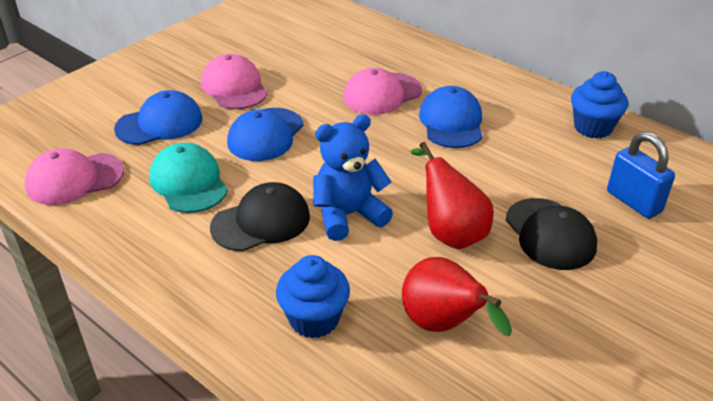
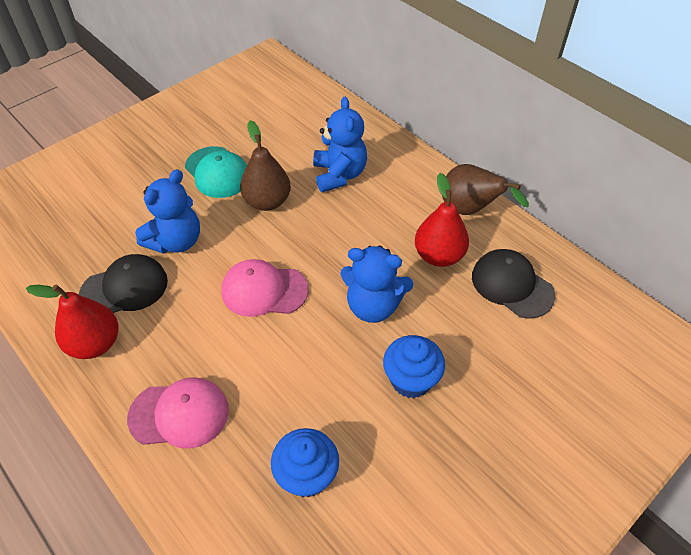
blue cap: 3 -> 0
blue padlock: 1 -> 0
blue teddy bear: 1 -> 3
brown pear: 0 -> 2
pink cap: 3 -> 2

